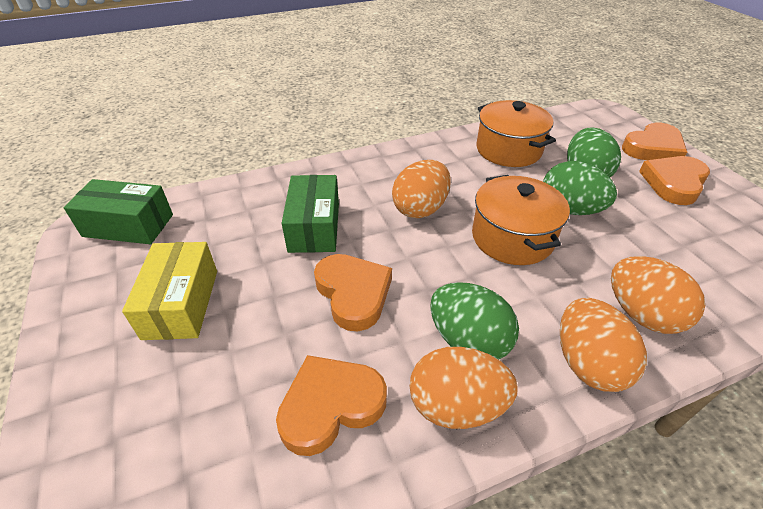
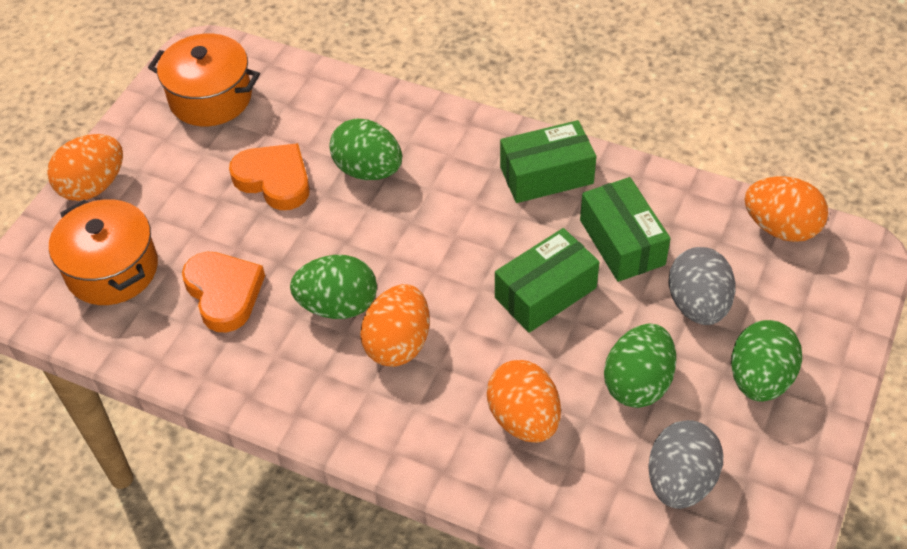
green box: 2 -> 3
green egg: 3 -> 4
grey egg: 0 -> 2
orange heart: 4 -> 2
yellow box: 1 -> 0

